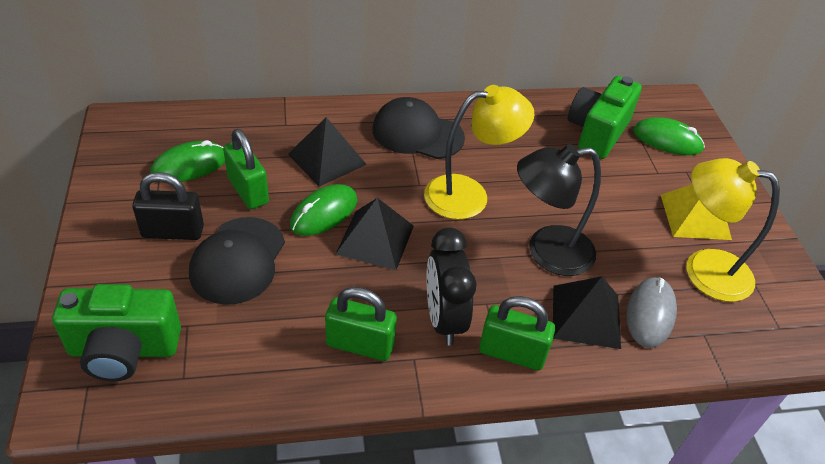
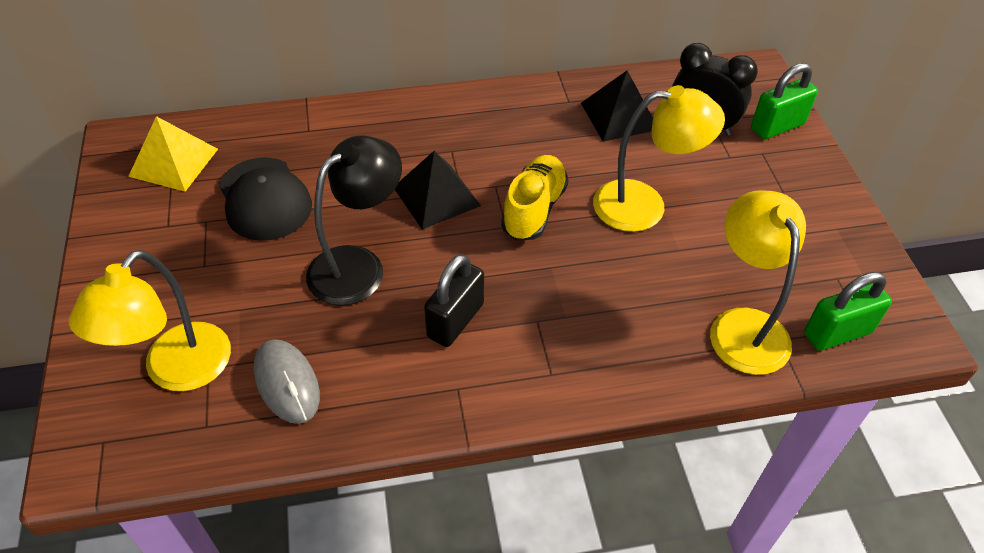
black cap: 2 -> 1
black pyramid: 3 -> 2
green camera: 2 -> 0
green mouse: 3 -> 0
green padlock: 3 -> 2
yellow lamp: 2 -> 3
yellow shoe: 0 -> 1

